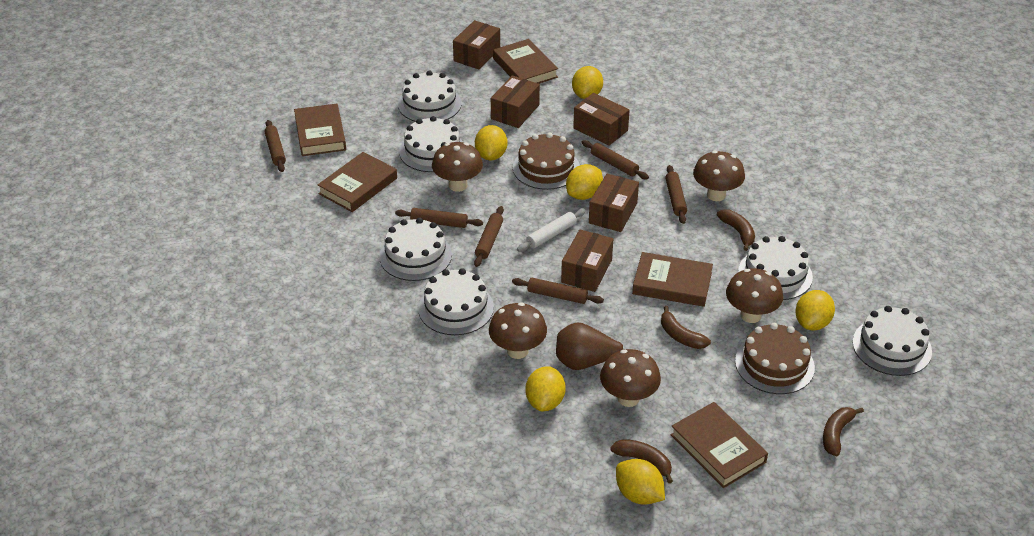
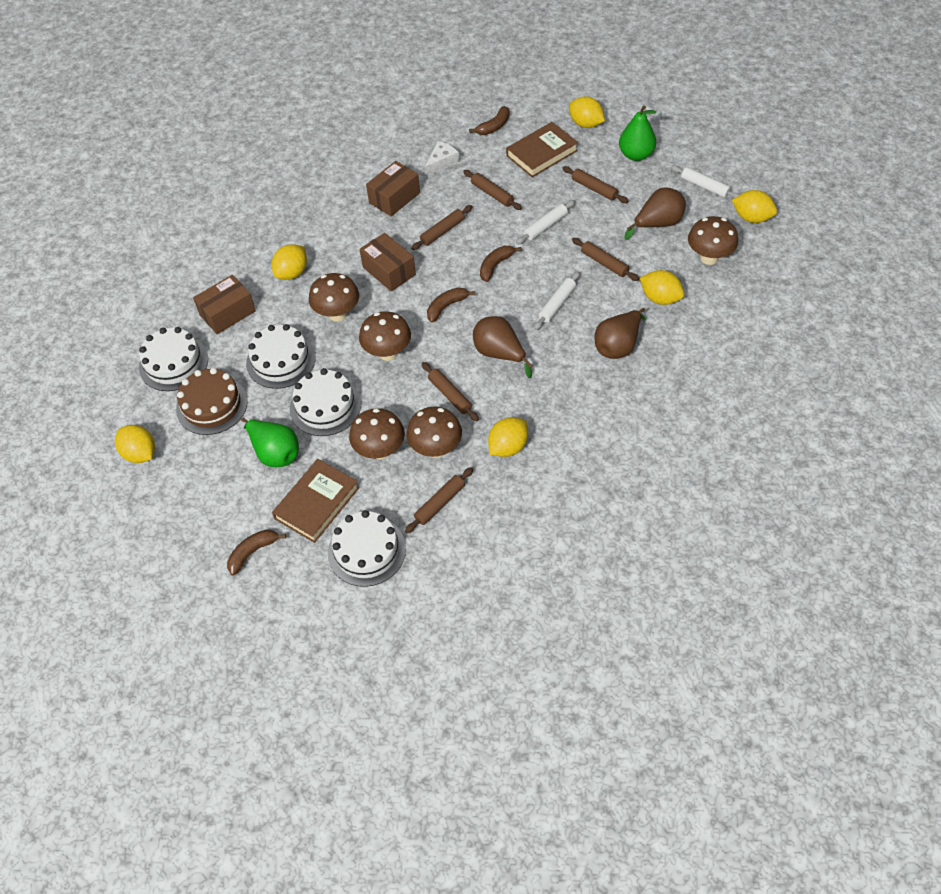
brown book: 5 -> 2
brown box: 5 -> 3
brown cake: 2 -> 1
brown pear: 1 -> 3
green pear: 0 -> 2
white cake: 6 -> 4
white cheese: 0 -> 1
white rolling pin: 1 -> 3

